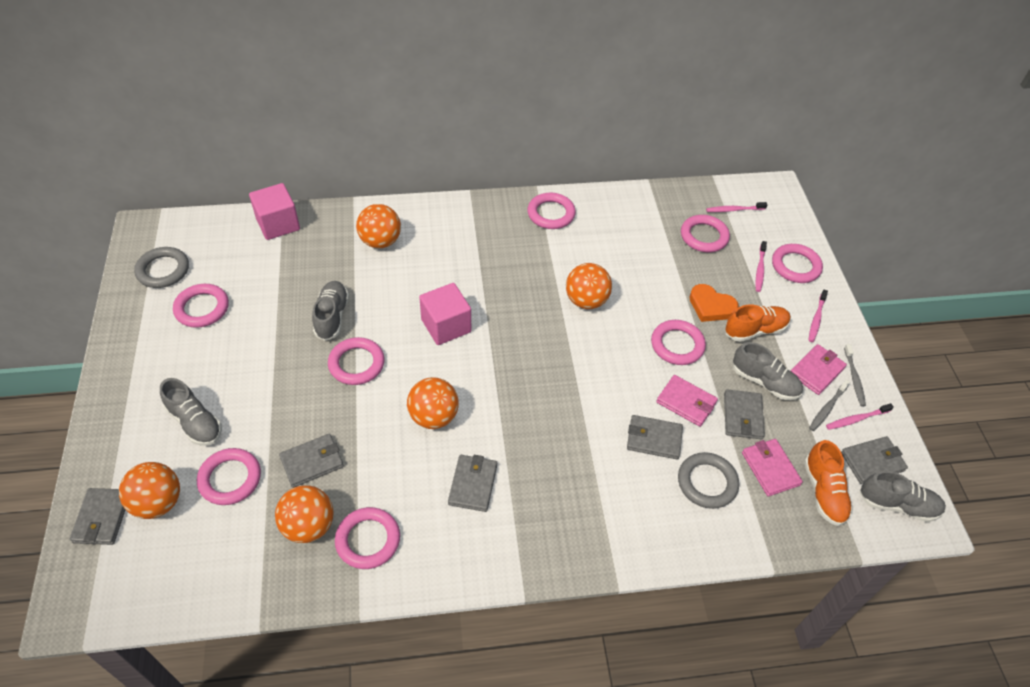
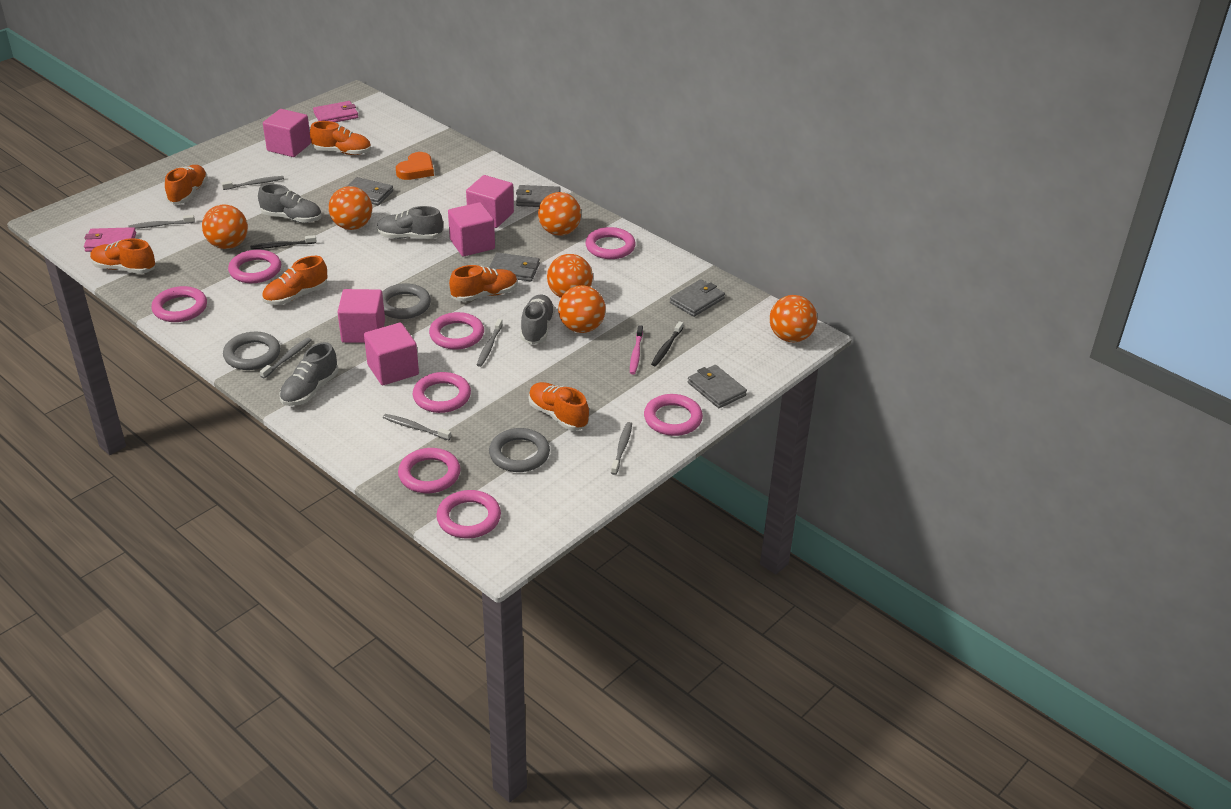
black toothbrush: 0 -> 2
grey ring: 2 -> 3
grey toothbrush: 2 -> 6
grey wallet: 6 -> 5
orange ball: 5 -> 6
orange shoe: 2 -> 6
pink cube: 2 -> 5
pink toothbrush: 4 -> 1
pink wallet: 3 -> 2

